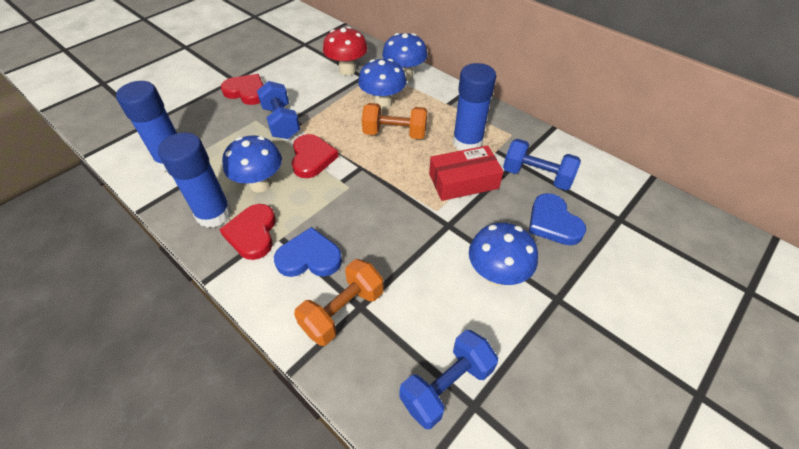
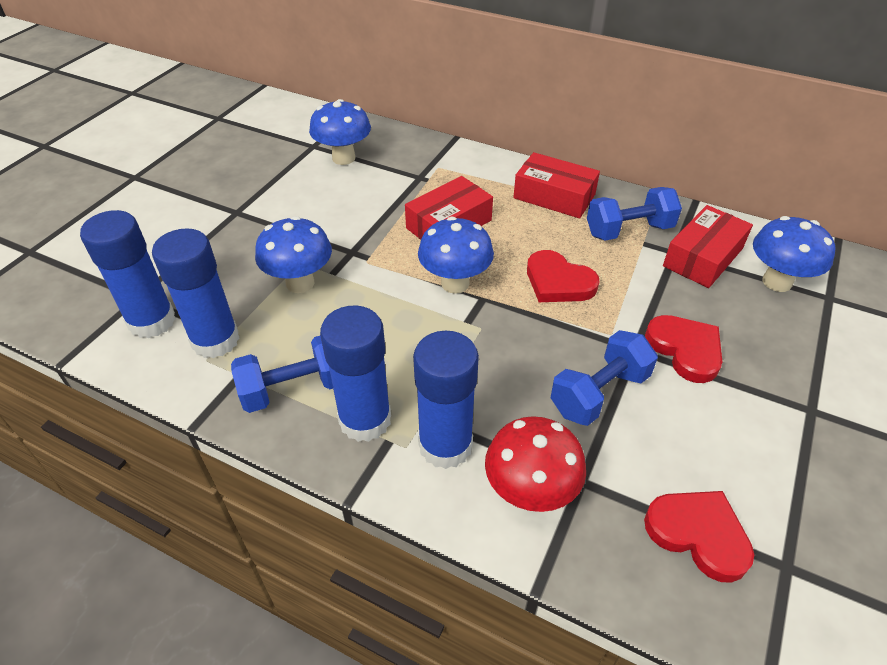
blue glue stick: 3 -> 4
blue heart: 2 -> 0
orange dumbbell: 2 -> 0
red box: 1 -> 3

